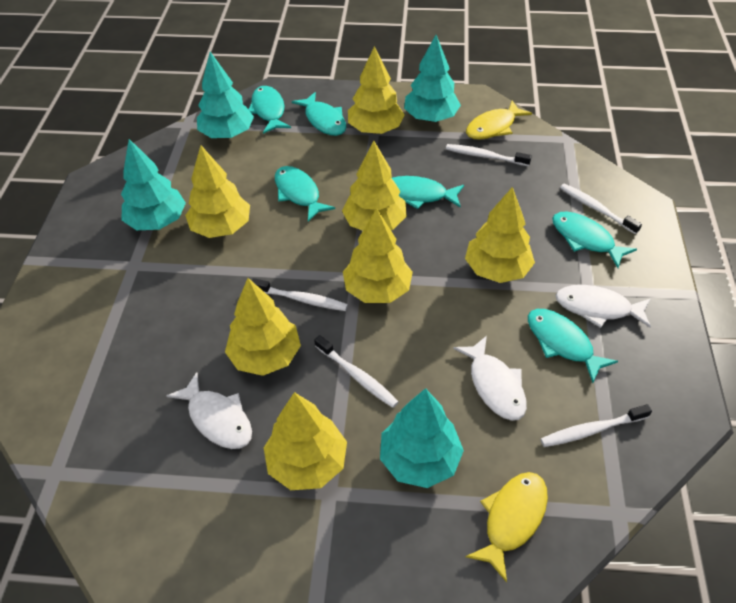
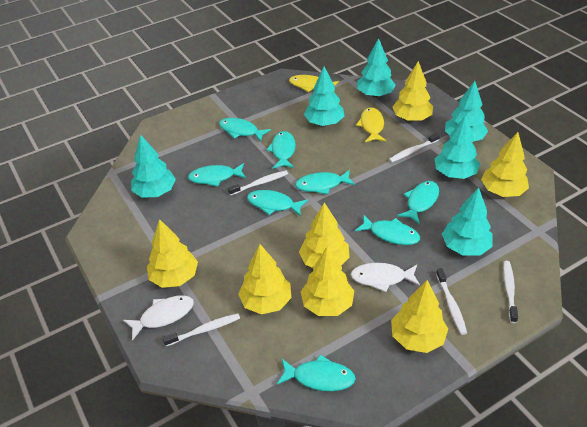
turquoise fish: 6 -> 8
turquoise tree: 4 -> 6
white fish: 3 -> 2

